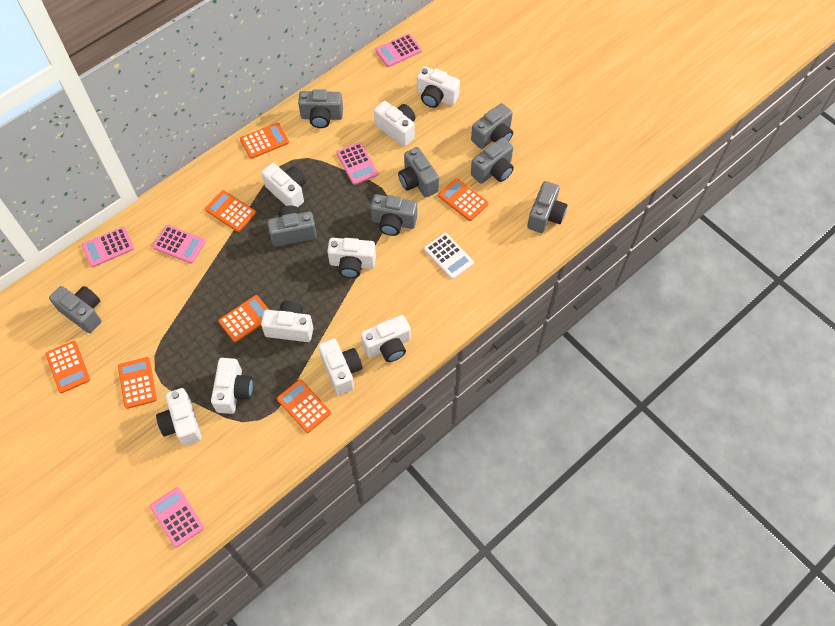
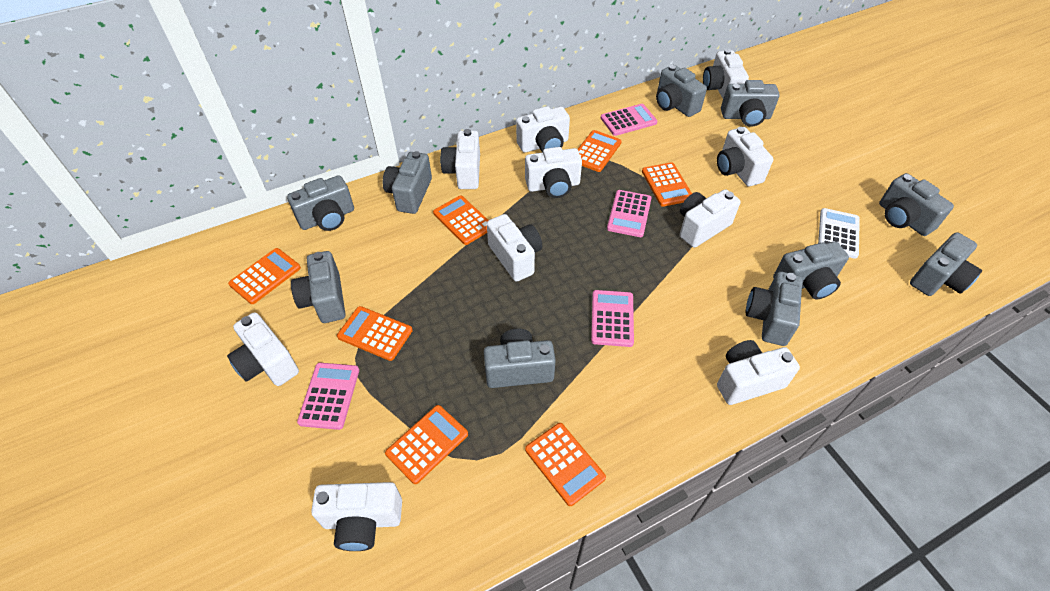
grey camera: 8 -> 10
pink calculator: 5 -> 4
white camera: 9 -> 10

